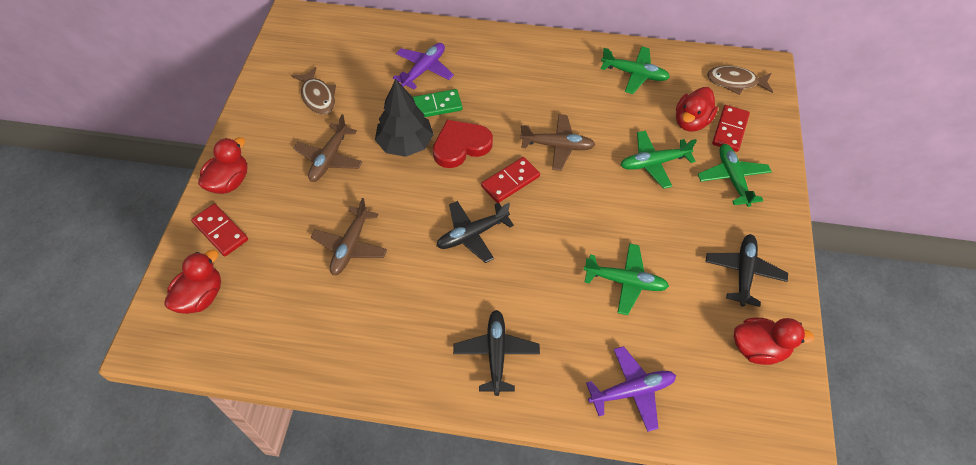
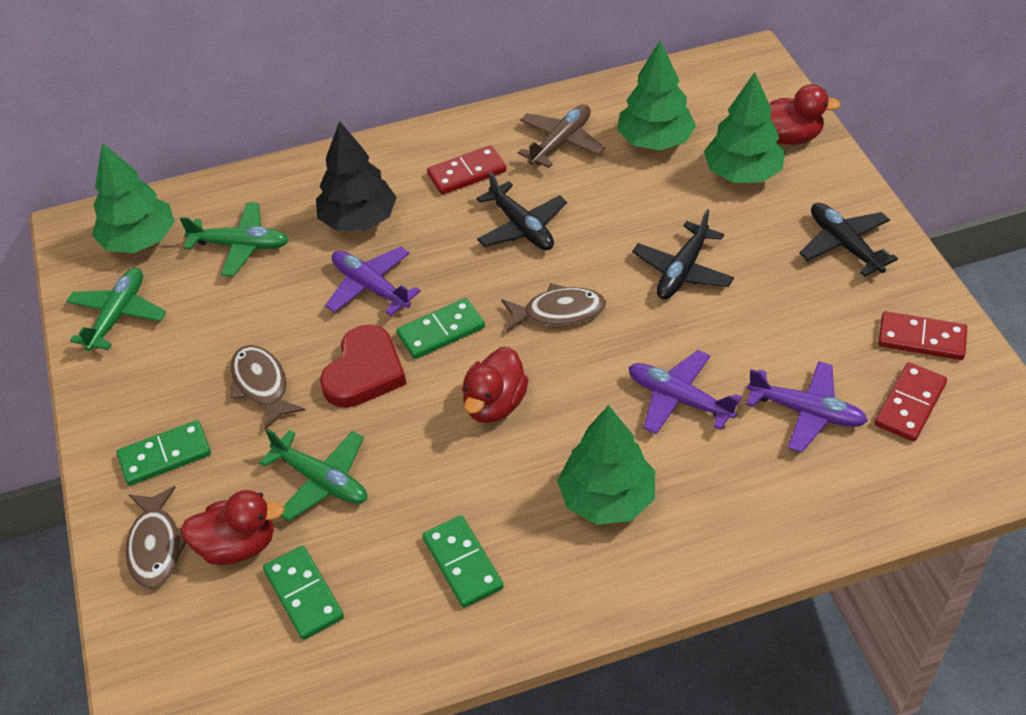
brown fish: 2 -> 3
brown plane: 3 -> 1
green domino: 1 -> 4
green plane: 4 -> 3
green tree: 0 -> 4
purple plane: 2 -> 3
red duck: 4 -> 3

